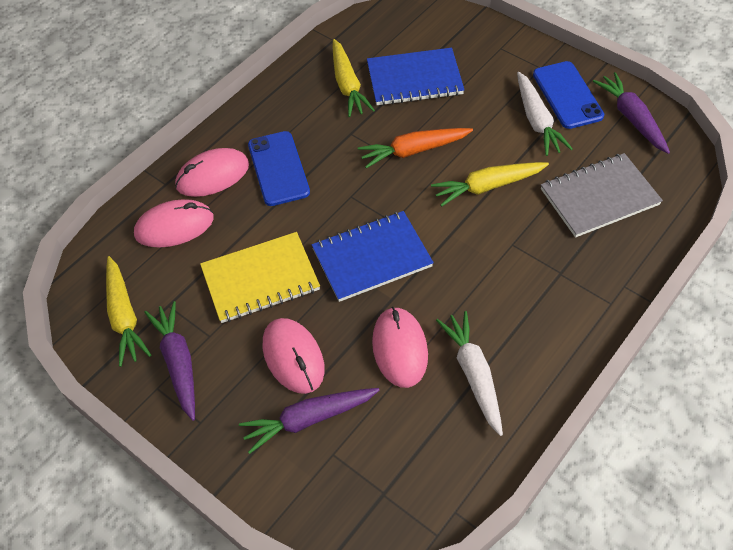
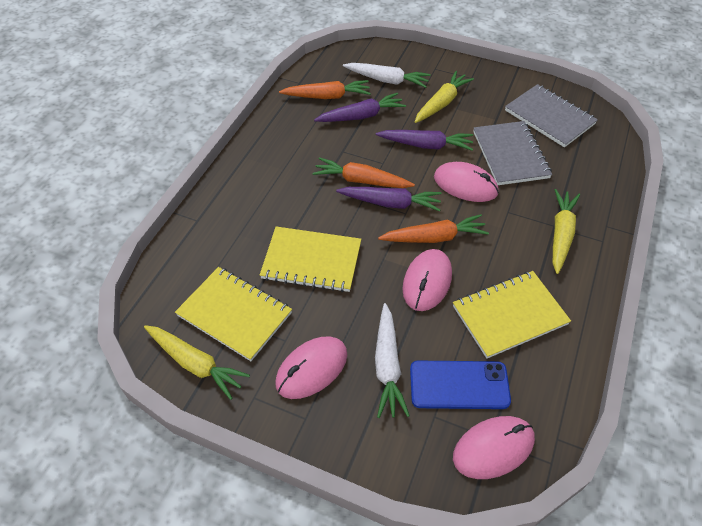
blue notebook: 2 -> 0
blue phone: 2 -> 1
grey notebook: 1 -> 2
orange carrot: 1 -> 3
yellow notebook: 1 -> 3

